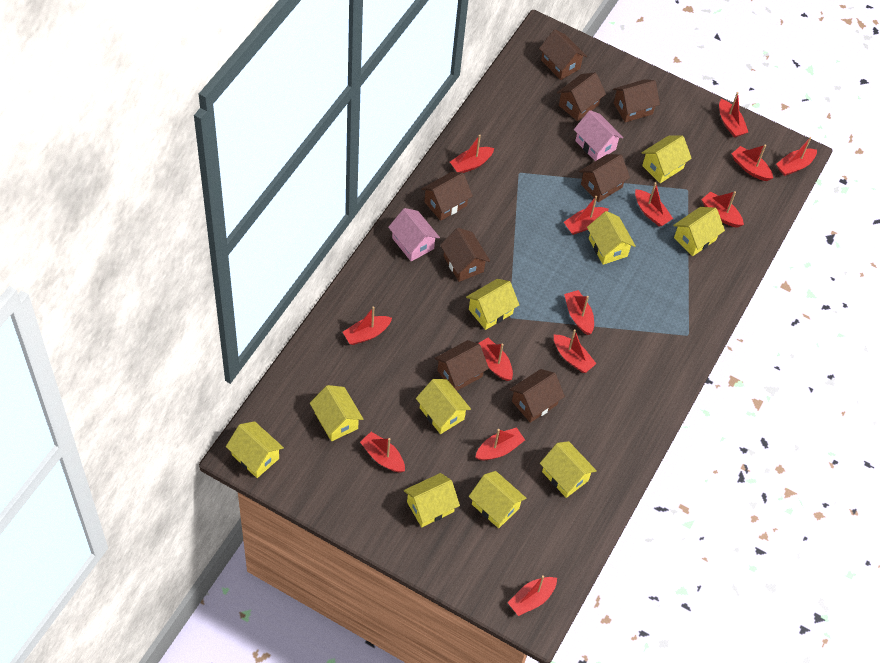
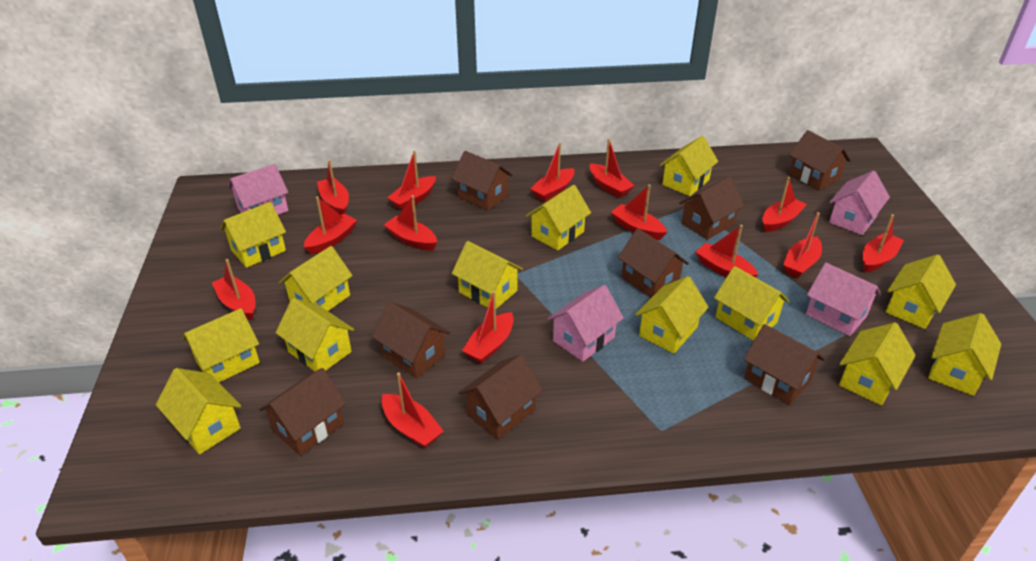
pink house: 2 -> 4
yellow house: 10 -> 13

